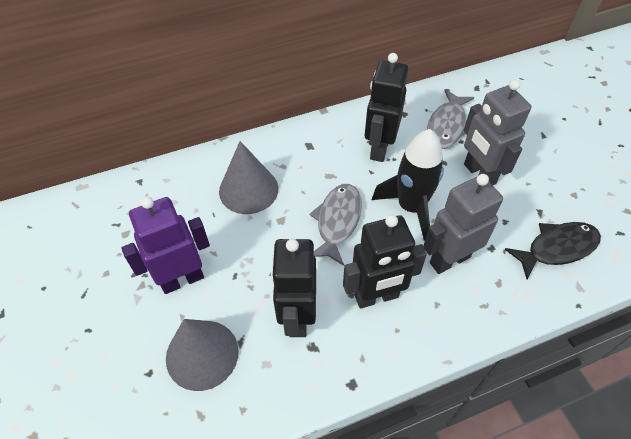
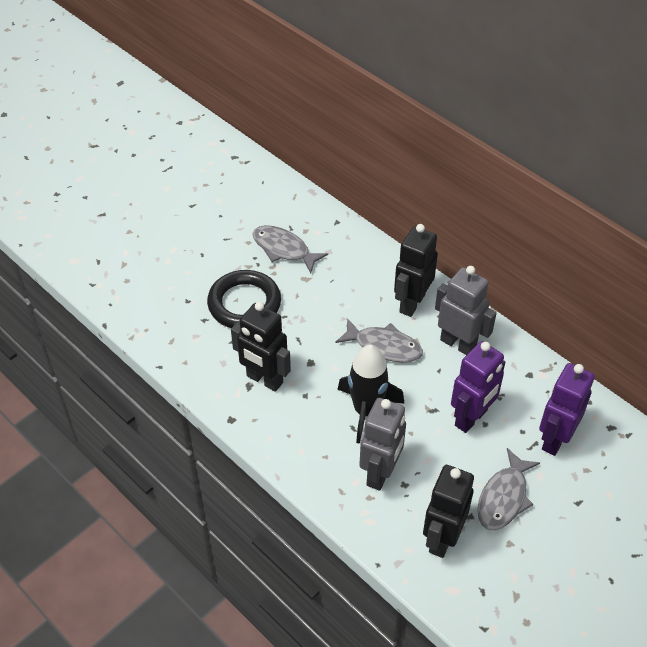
black fish: 1 -> 0
black ring: 0 -> 1
grey cone: 2 -> 0
grey fish: 2 -> 3
purple robot: 1 -> 2

